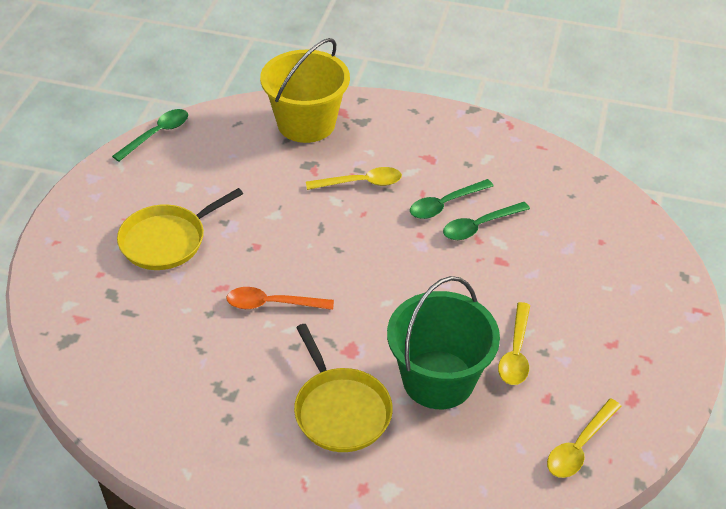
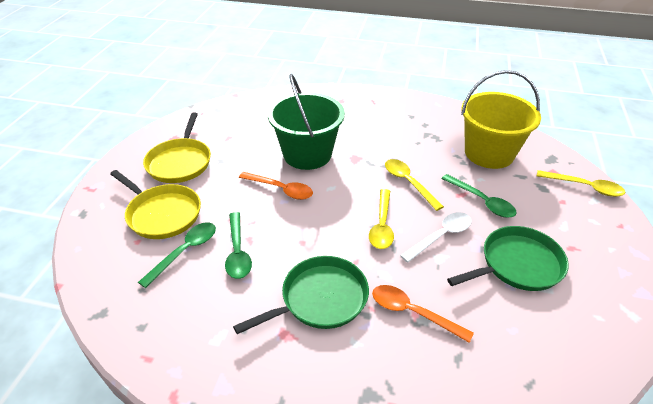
green pan: 0 -> 2
orange spoon: 1 -> 2
white spoon: 0 -> 1

